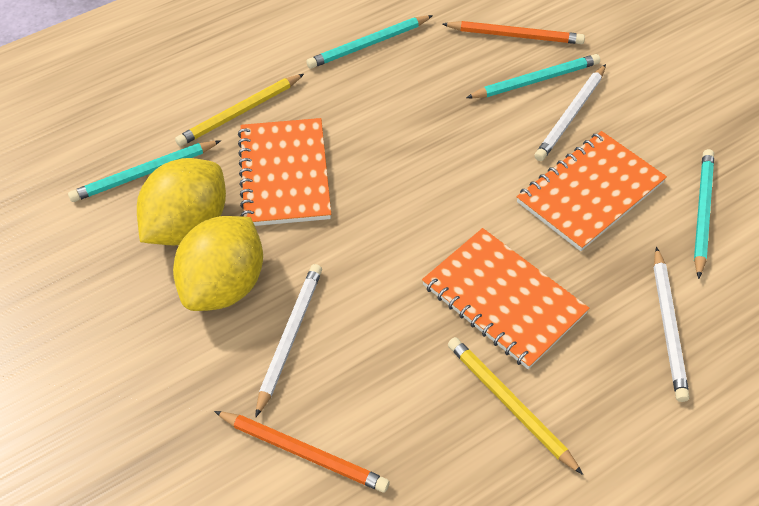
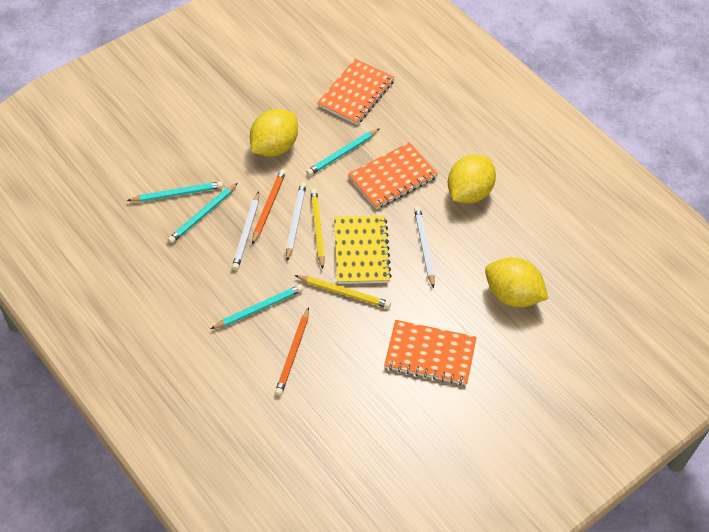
yellow lemon: 2 -> 3
yellow notebook: 0 -> 1

